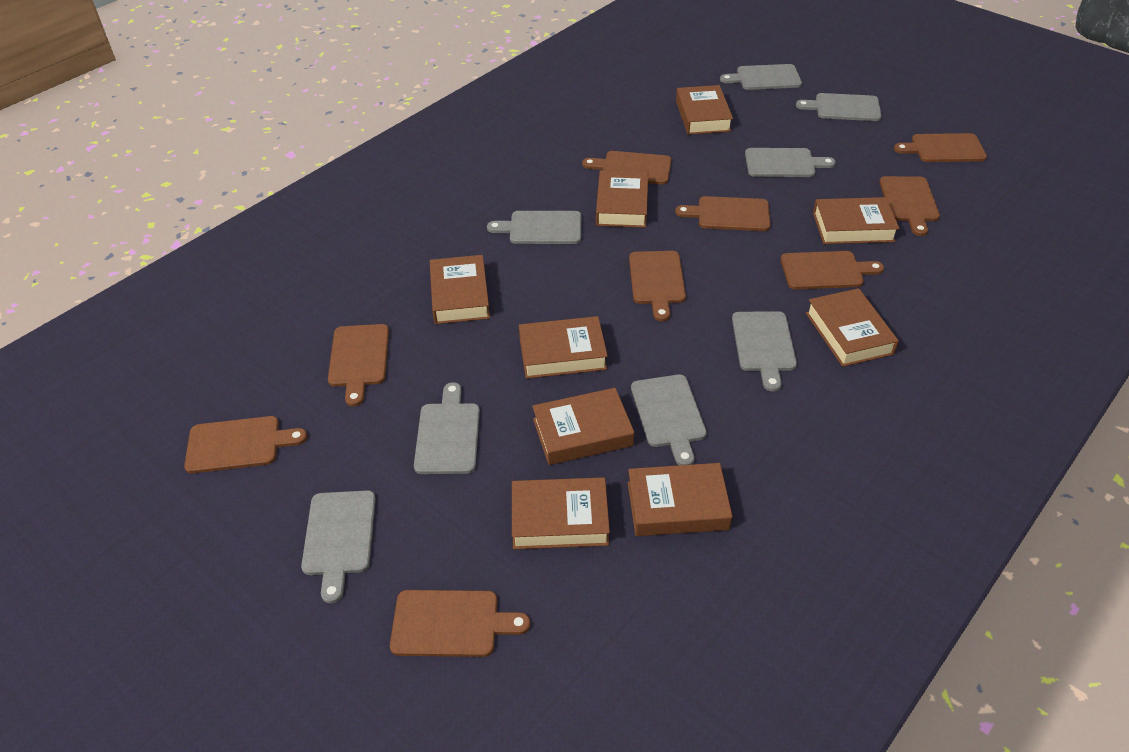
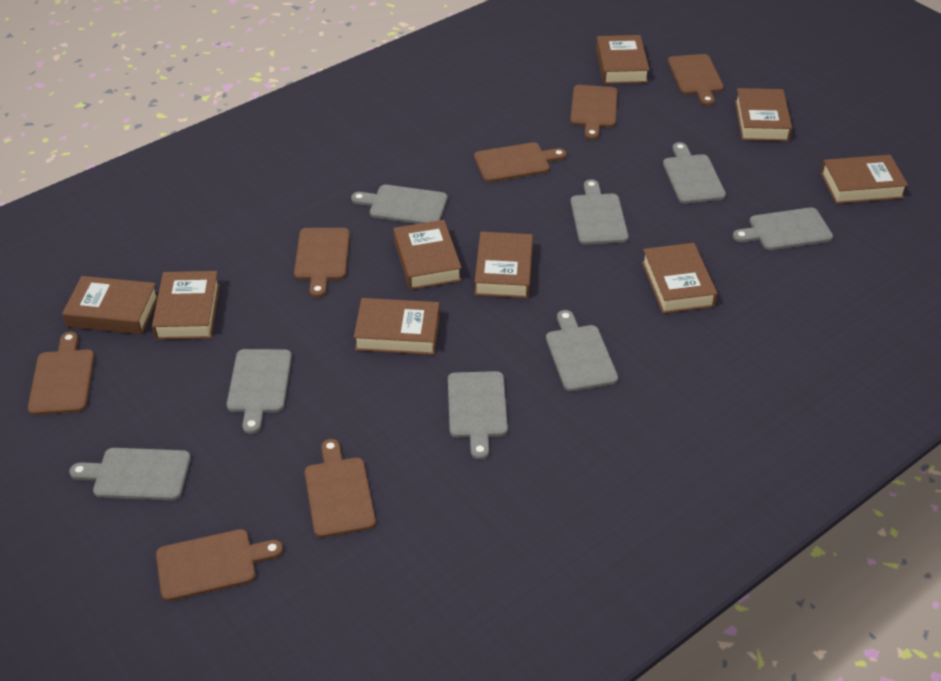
brown cutting board: 9 -> 7

